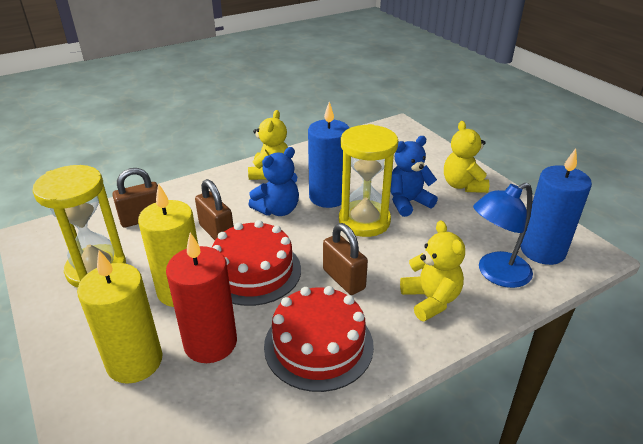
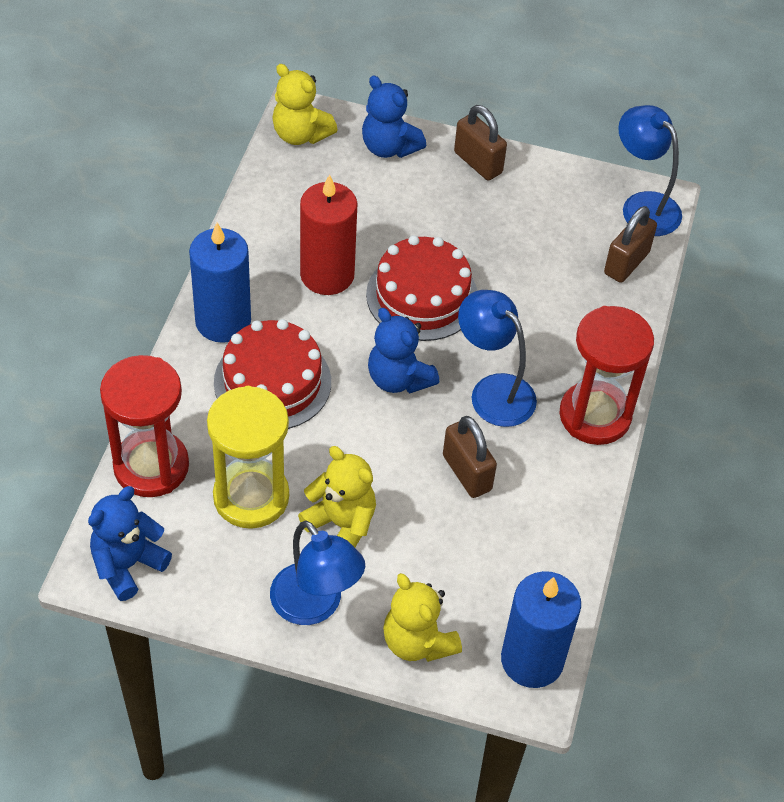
blue lamp: 1 -> 3
blue teddy bear: 2 -> 3
red hourglass: 0 -> 2
yellow candle: 2 -> 0
yellow hourglass: 2 -> 1

